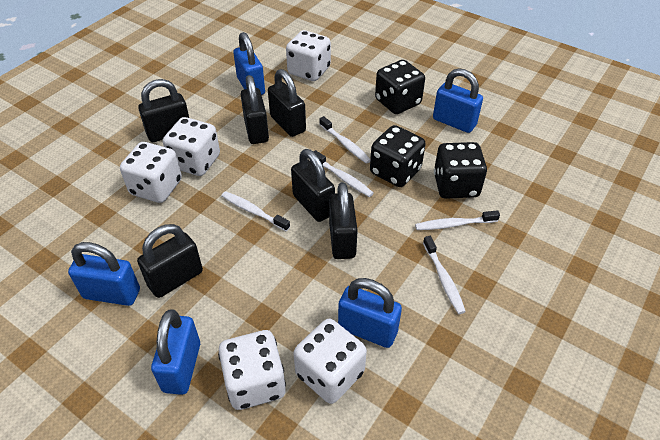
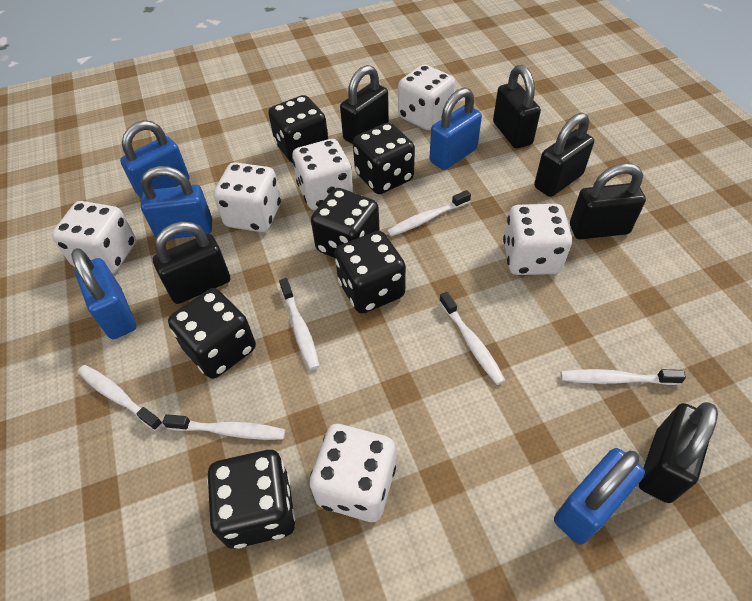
black dice: 3 -> 6
white dice: 5 -> 6
white toothbrush: 5 -> 6

